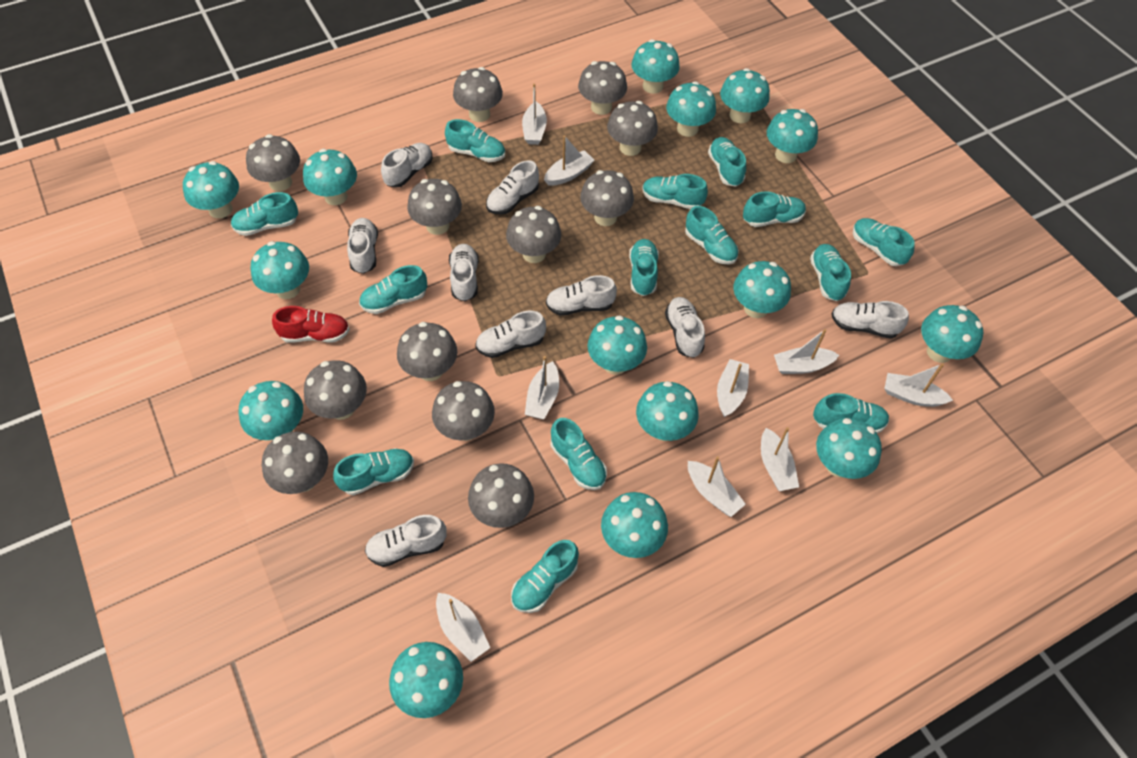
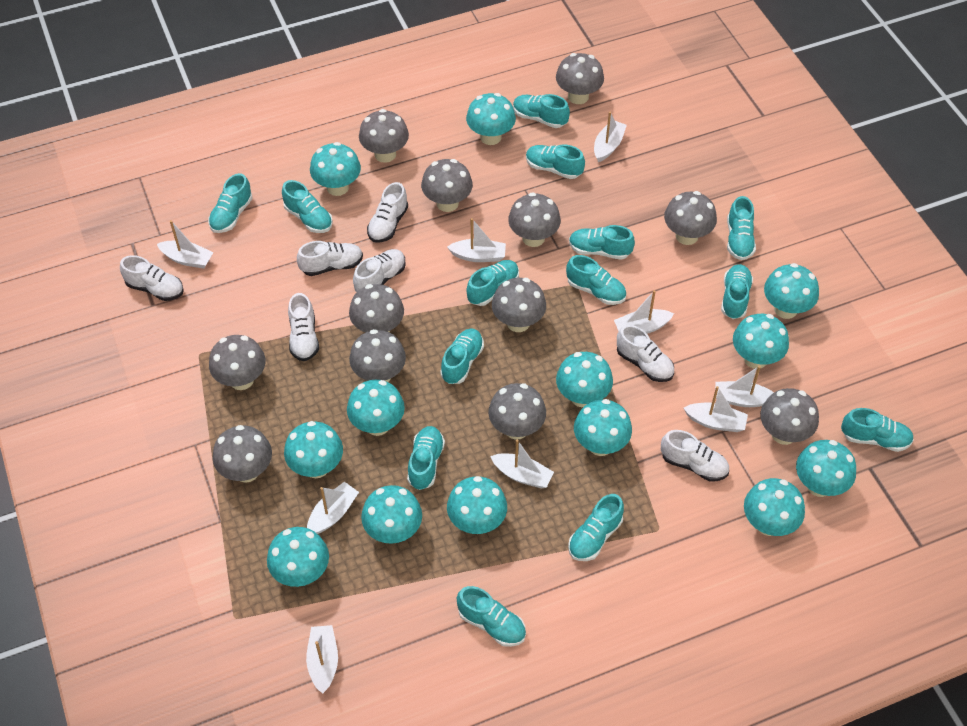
red shoe: 1 -> 0
turquoise mushroom: 15 -> 13
white shoe: 9 -> 7

